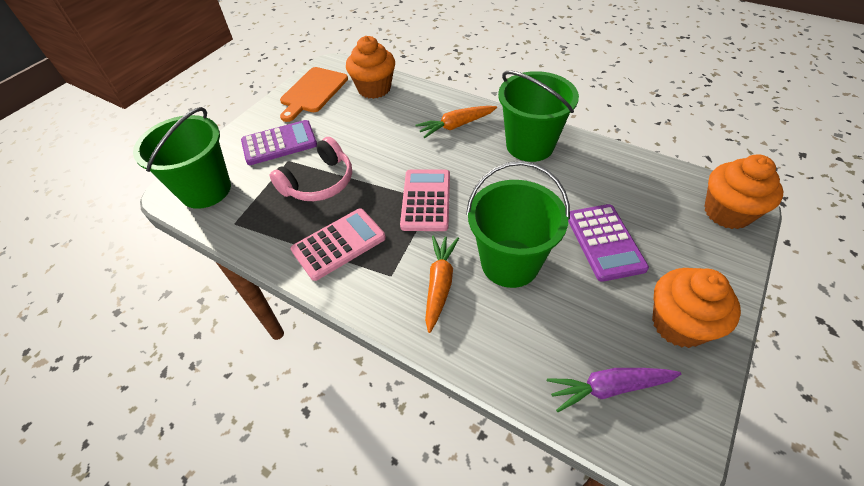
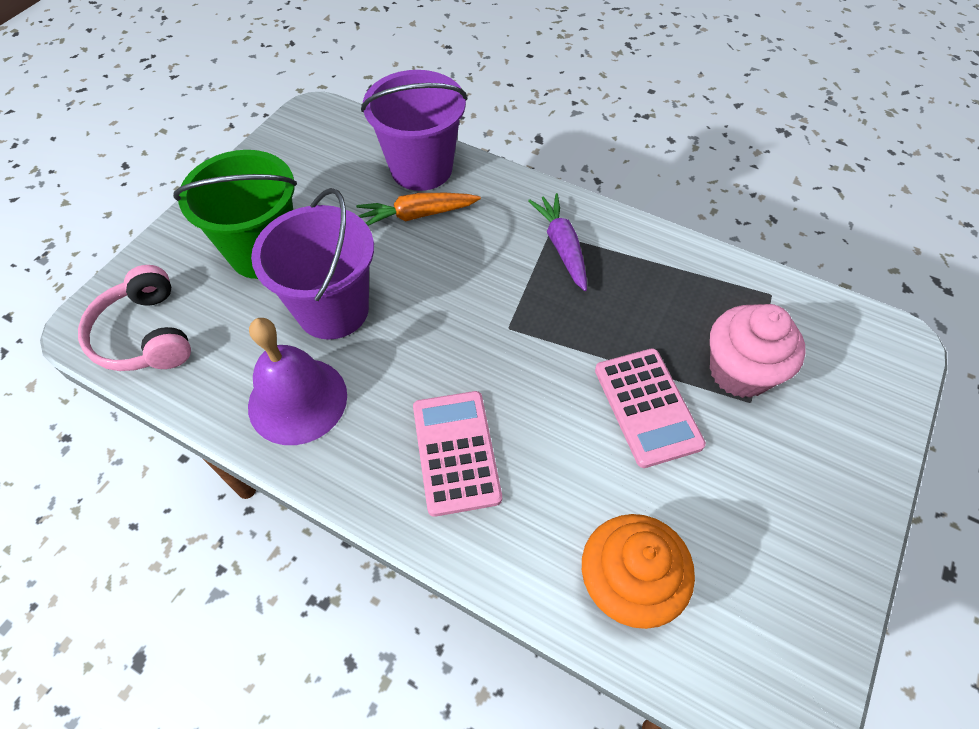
green bucket: 3 -> 1
orange carrot: 2 -> 1
orange cupcake: 3 -> 1
orange cutting board: 1 -> 0
pink cupcake: 0 -> 1
purple bell: 0 -> 1
purple bucket: 0 -> 2
purple calculator: 2 -> 0

